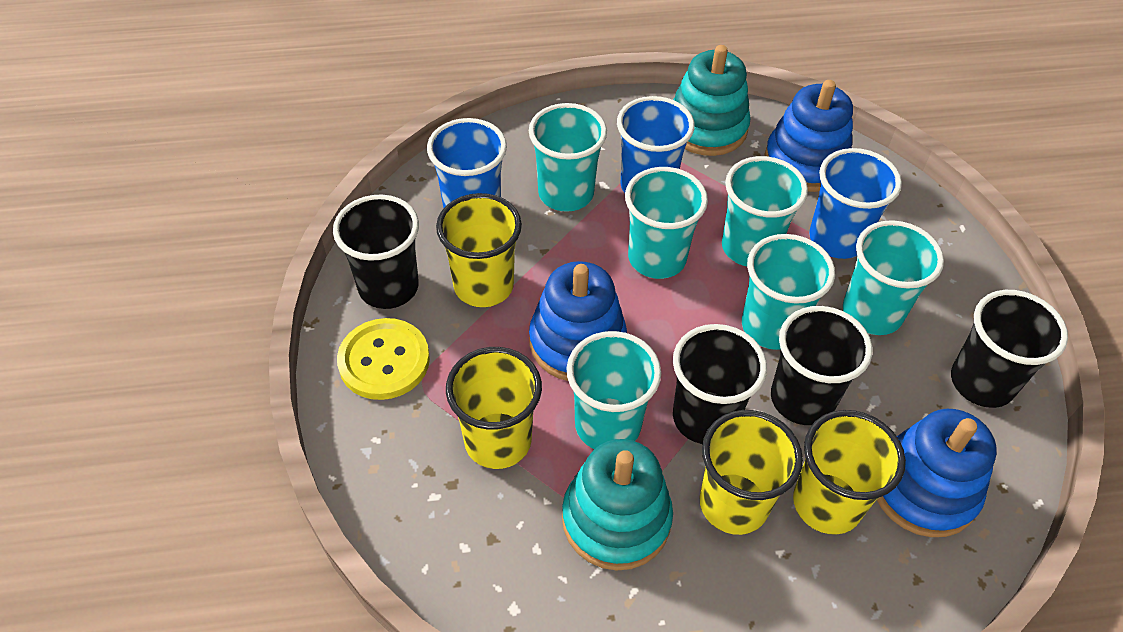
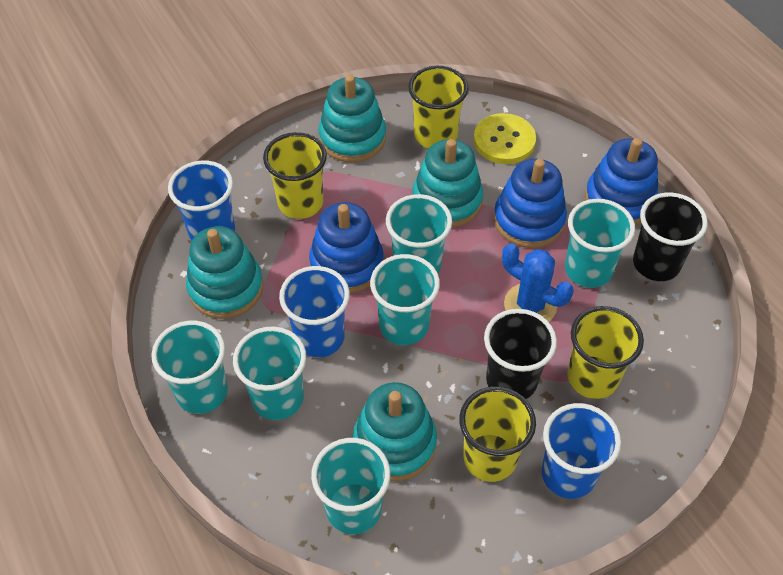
black cup: 4 -> 2
blue cactus: 0 -> 1
turquoise stacking toy: 2 -> 4

